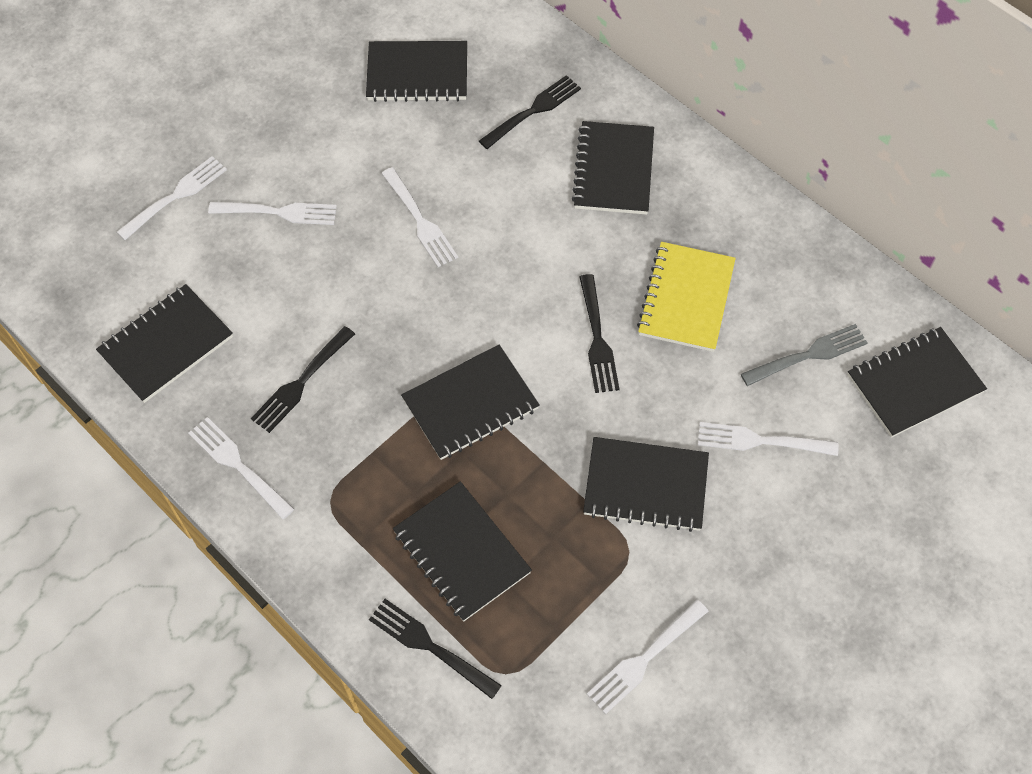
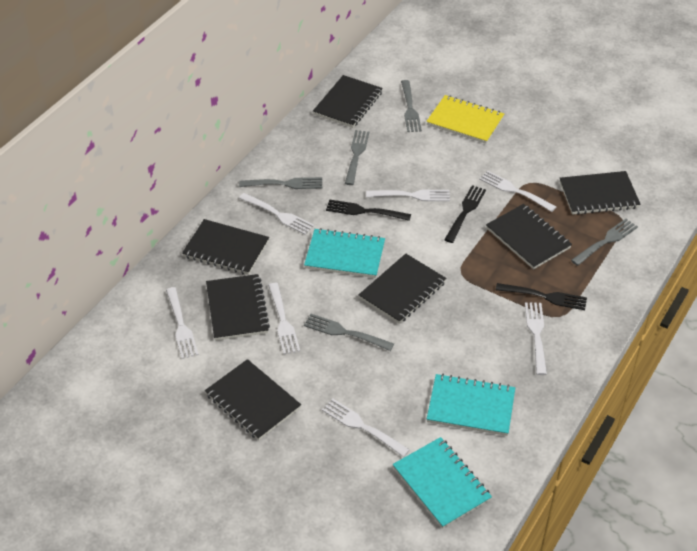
black fork: 4 -> 3
grey fork: 1 -> 5
turquoise notebook: 0 -> 3
white fork: 6 -> 7

